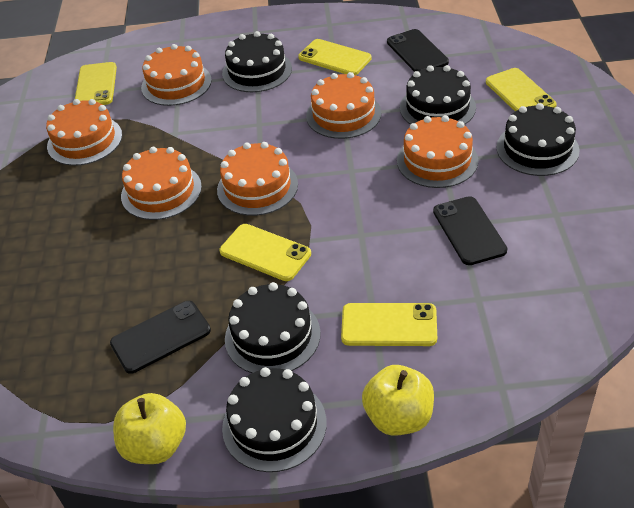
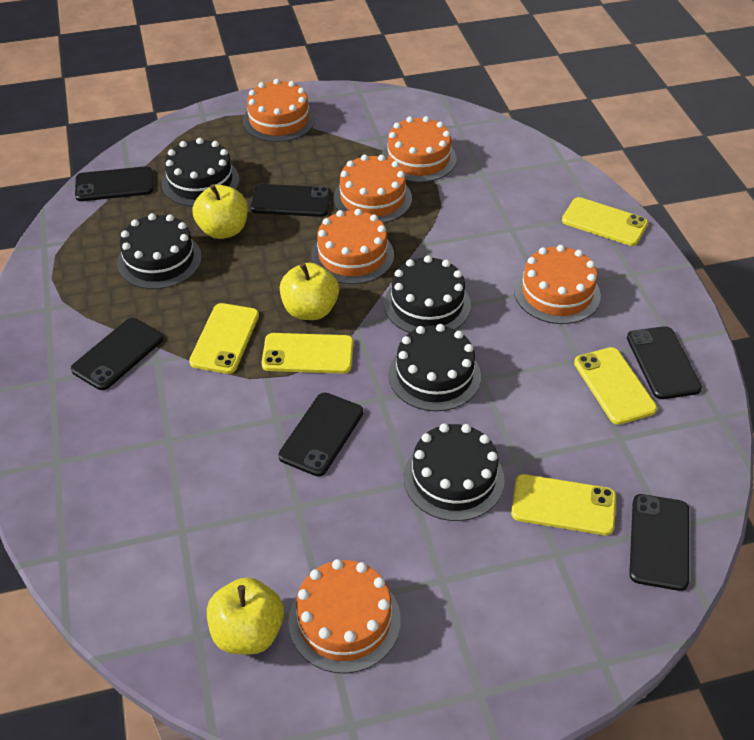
black phone: 3 -> 6
yellow apple: 2 -> 3

